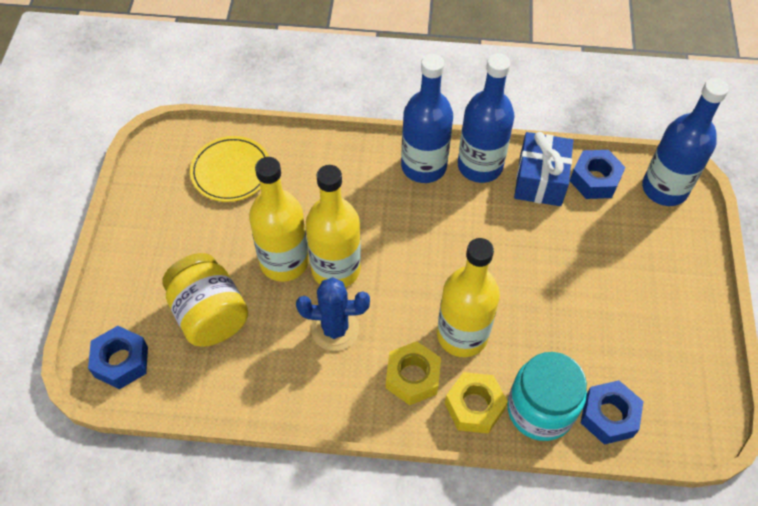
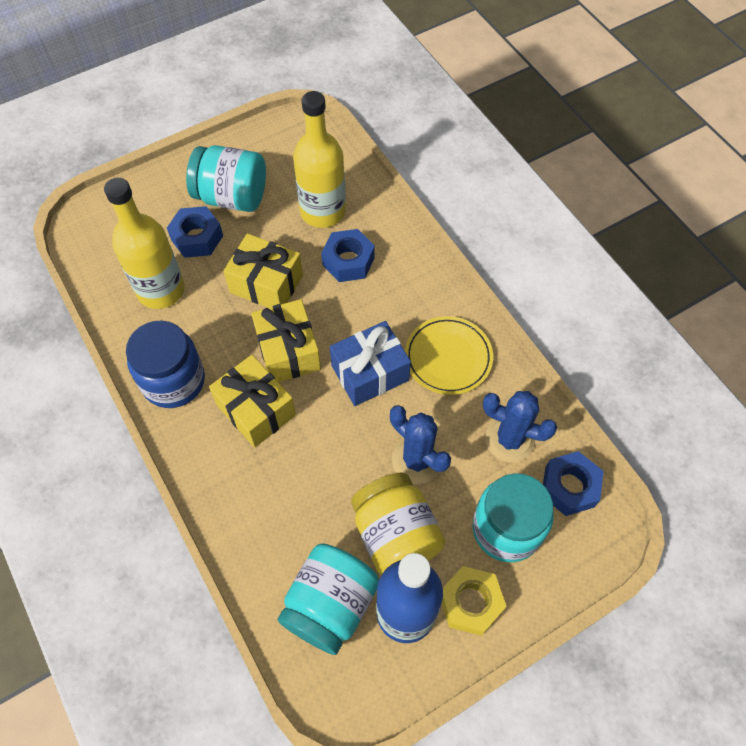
blue bottle: 3 -> 1
blue cactus: 1 -> 2
blue jar: 0 -> 1
turquoise jar: 1 -> 3
yellow bottle: 3 -> 2
yellow gift: 0 -> 3
yellow nut: 2 -> 1

